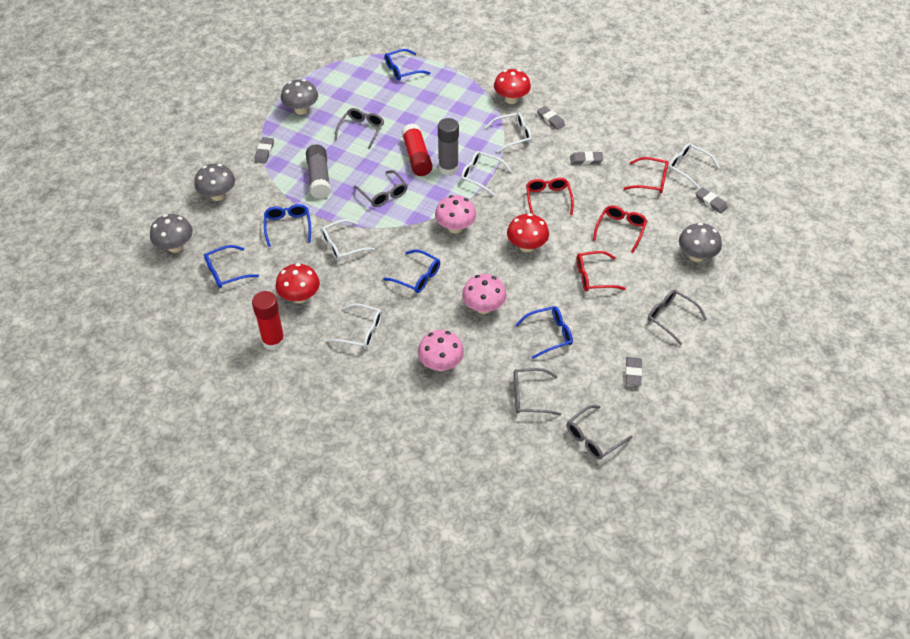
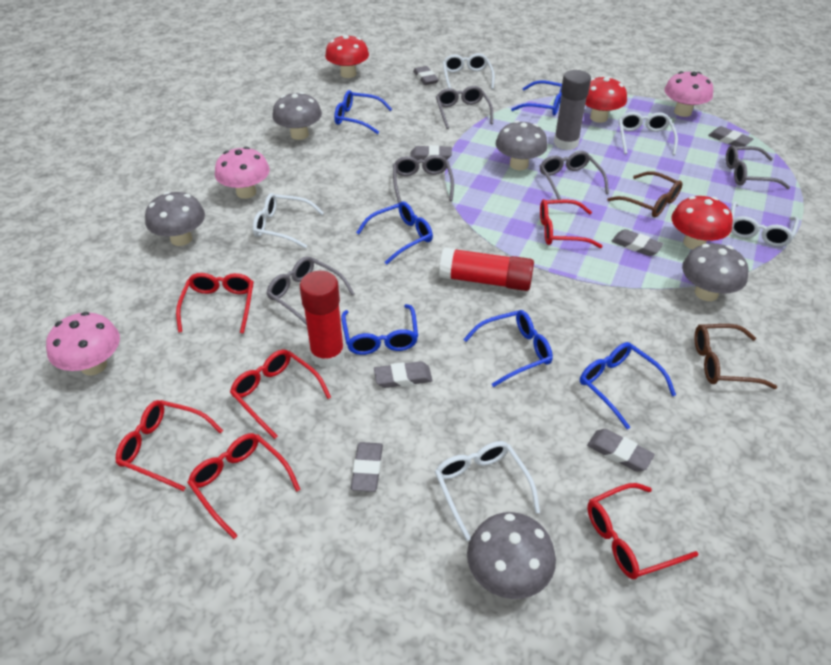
blue glasses: 5 -> 6
brown glasses: 0 -> 2
grey eraser: 5 -> 7
grey glue stick: 2 -> 1
grey mushroom: 4 -> 5
red glasses: 4 -> 6

